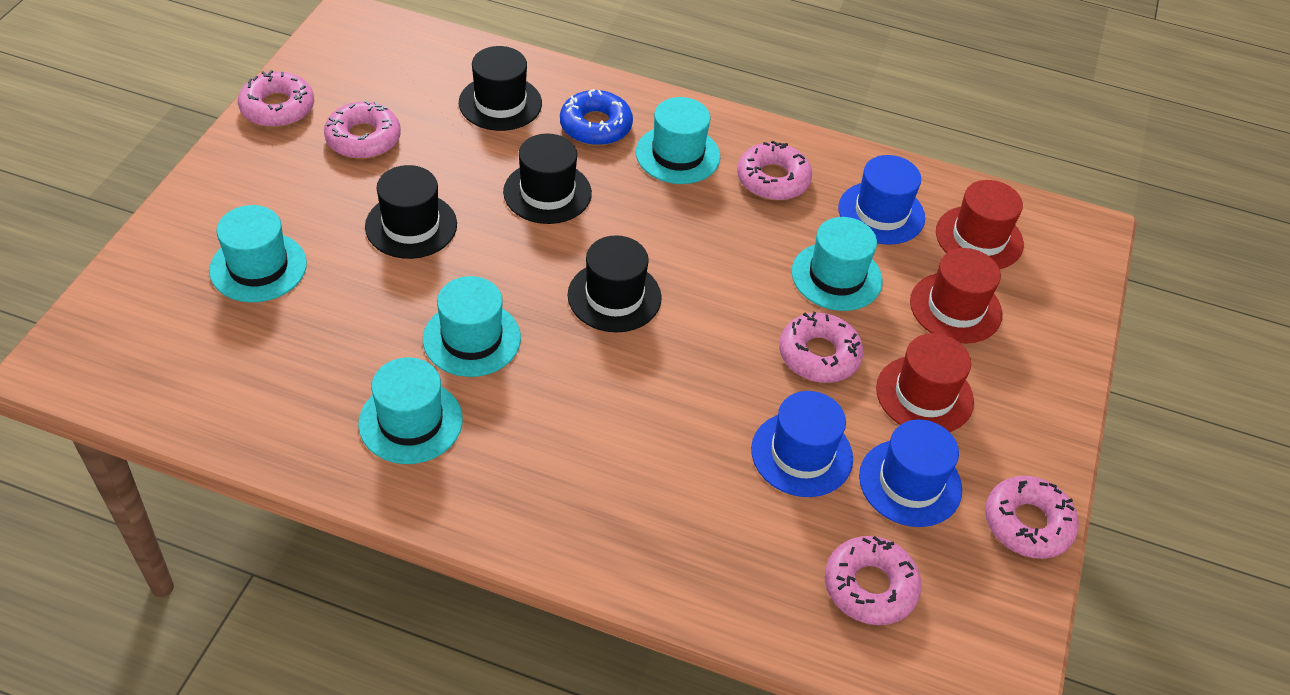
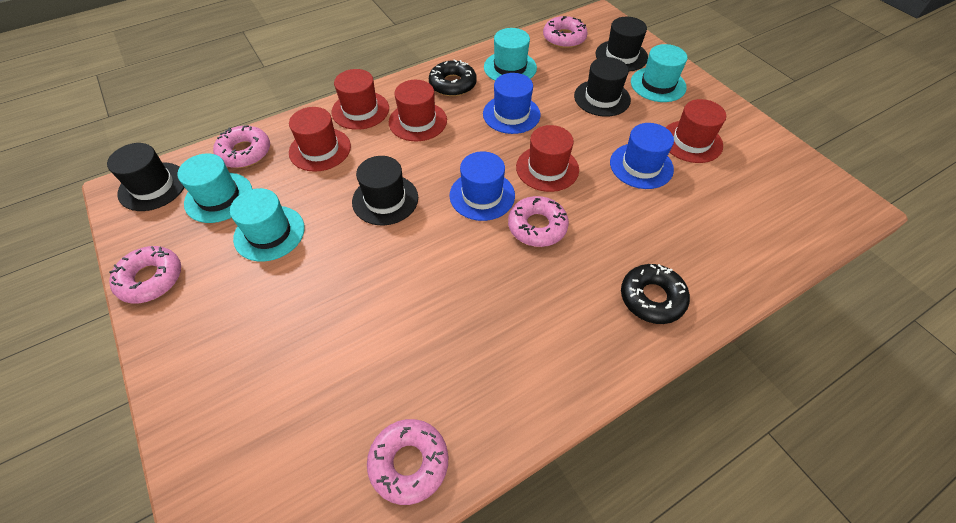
black donut: 0 -> 2
blue donut: 1 -> 0
pink donut: 6 -> 5
red hat: 3 -> 5
turquoise hat: 5 -> 4

